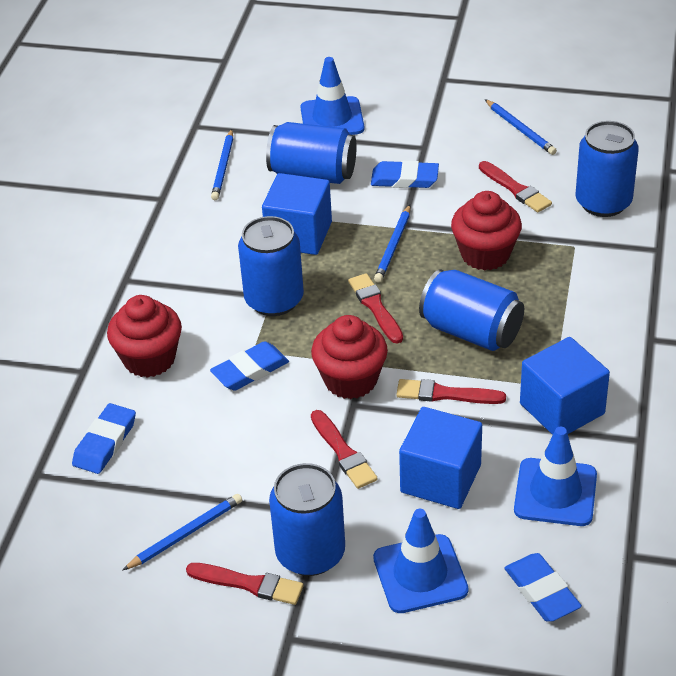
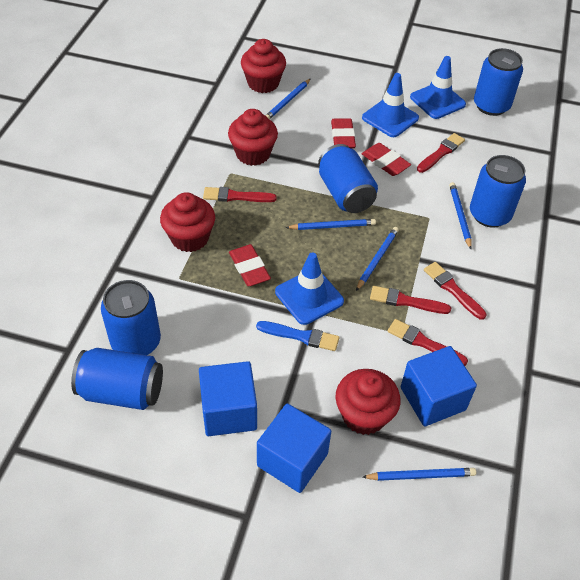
blue brush: 0 -> 1
blue eraser: 4 -> 0
blue pencil: 4 -> 5
red cupcake: 3 -> 4
red eraser: 0 -> 3

